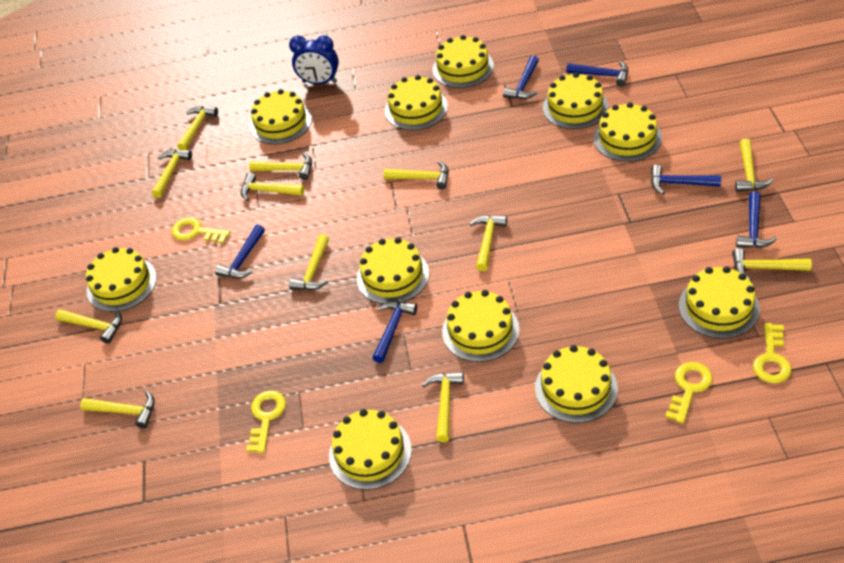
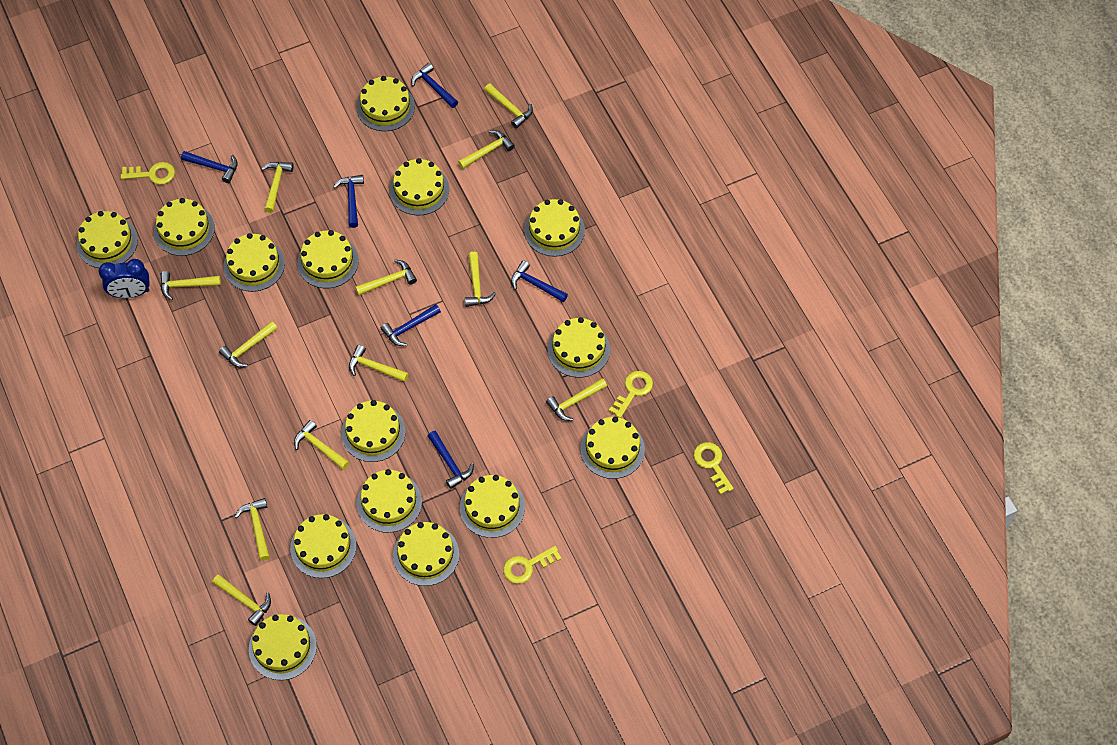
yellow cake: 11 -> 15

